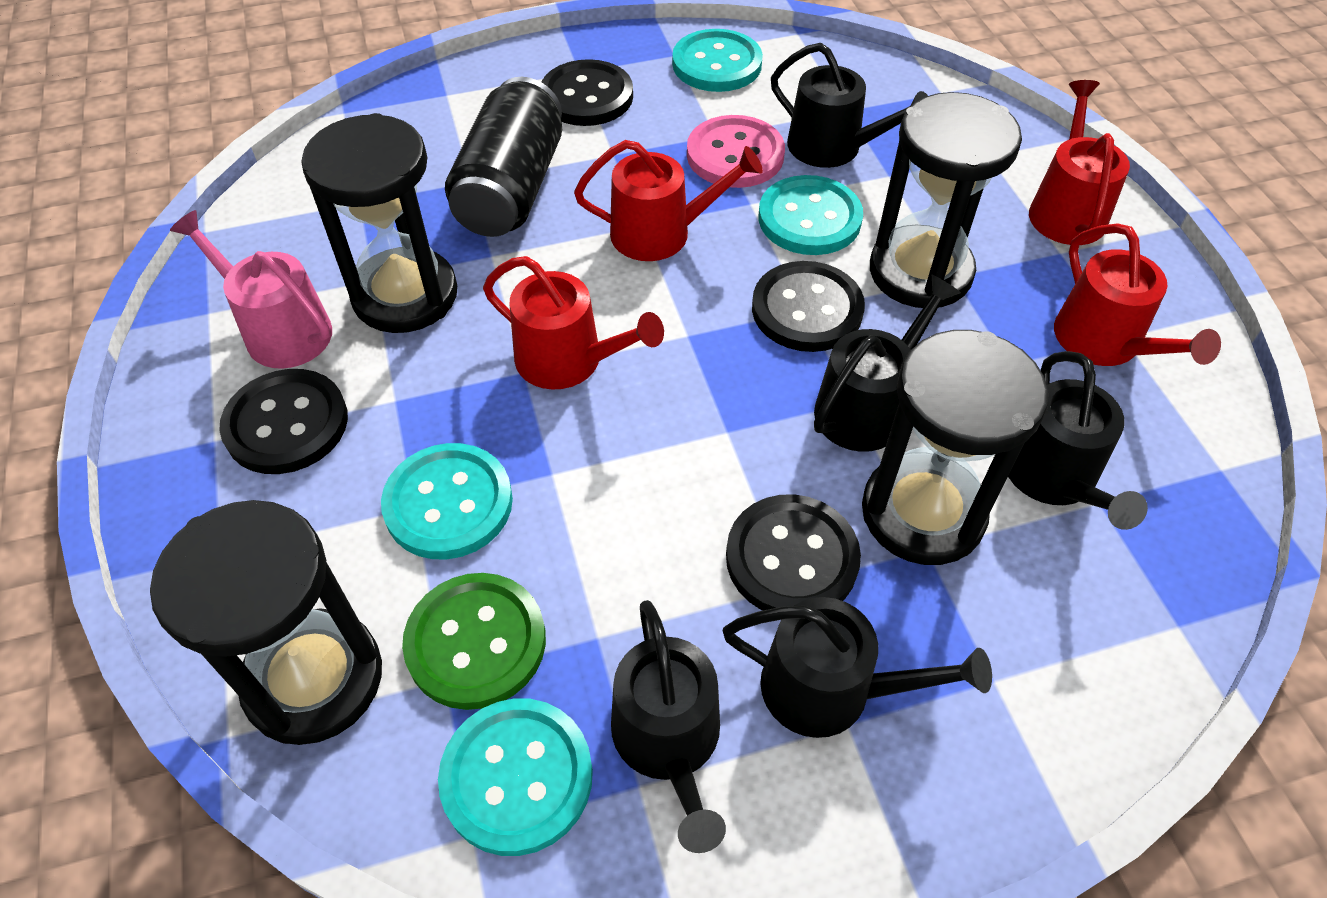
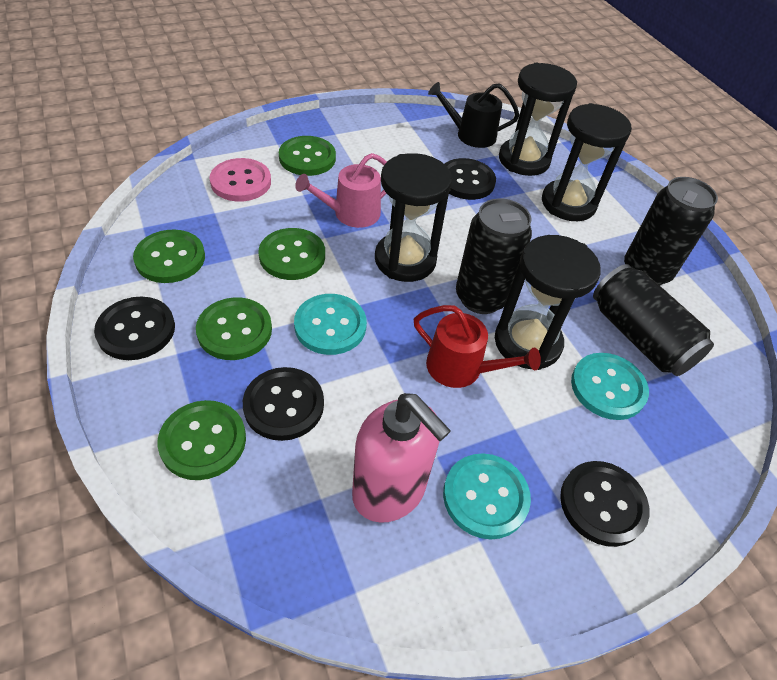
black can: 1 -> 3
black watering can: 5 -> 1
green button: 1 -> 5
pink soap dispenser: 0 -> 1
red watering can: 4 -> 1
turquoise button: 4 -> 3

